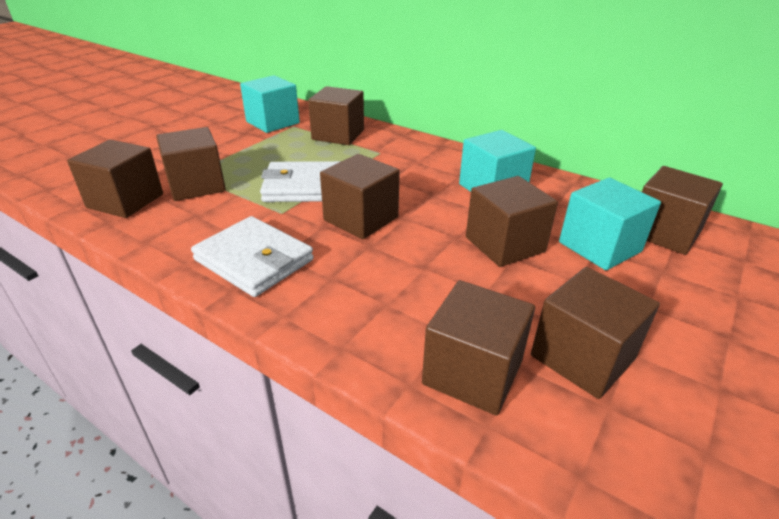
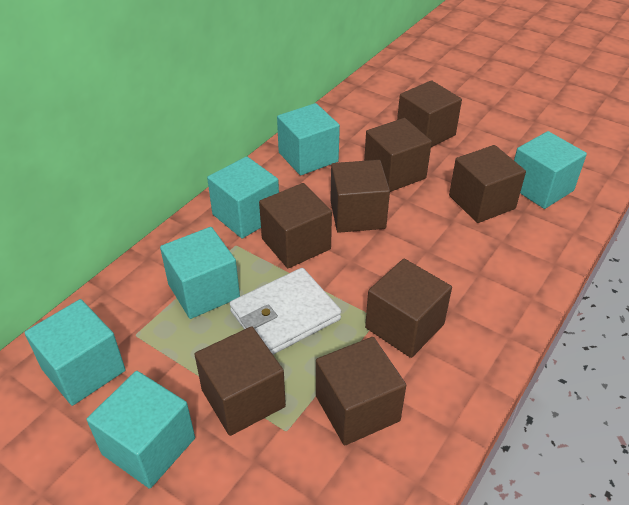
turquoise cube: 3 -> 6
white wallet: 2 -> 1

